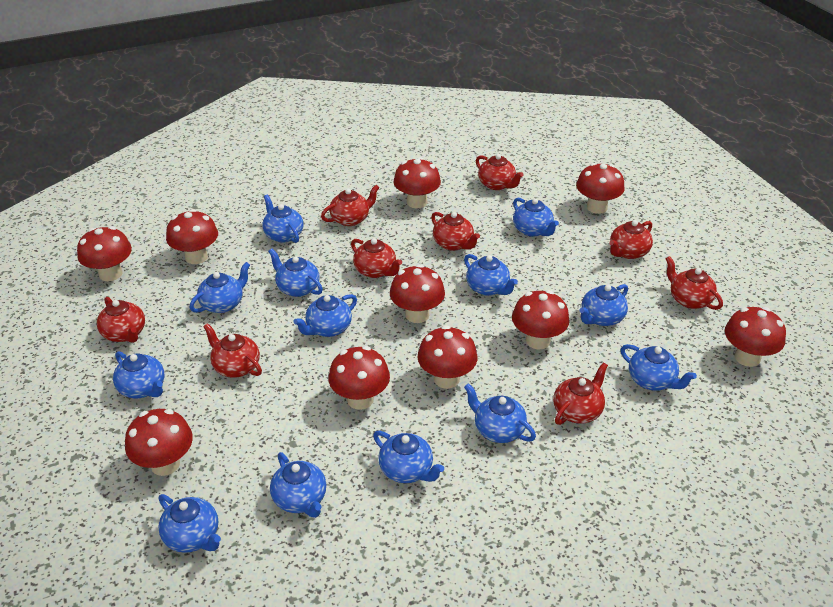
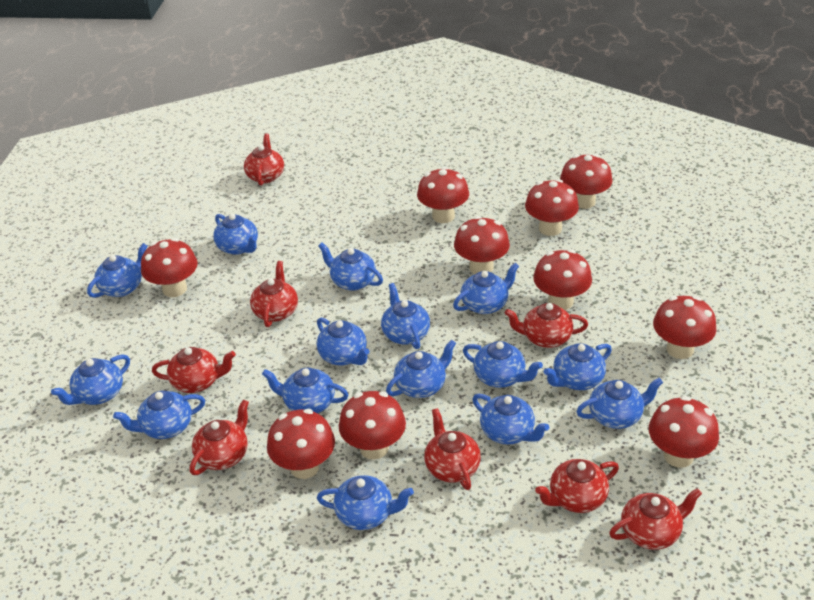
blue teapot: 13 -> 15
red teapot: 9 -> 8

